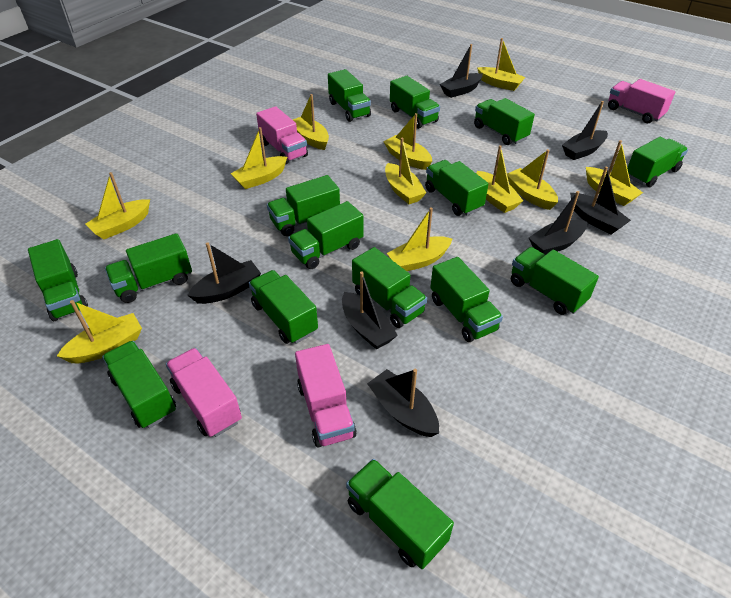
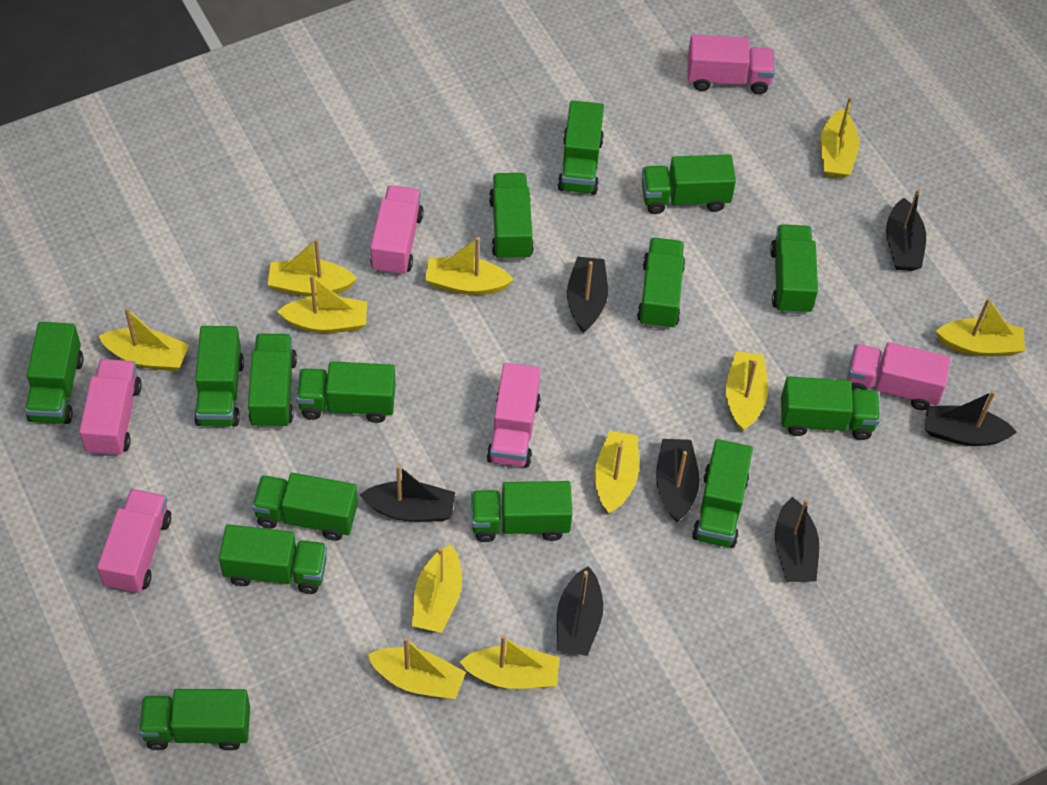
pink truck: 4 -> 6

